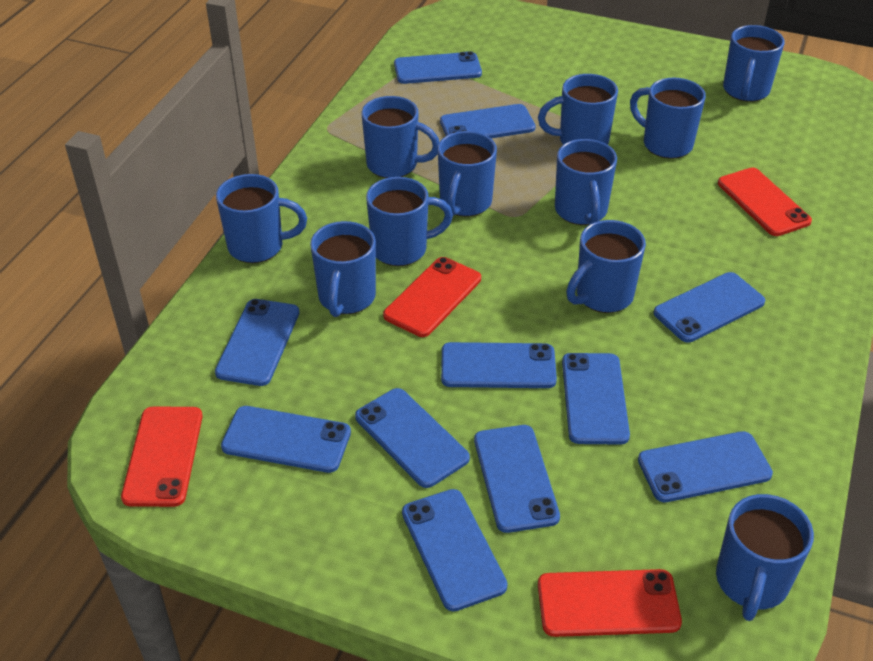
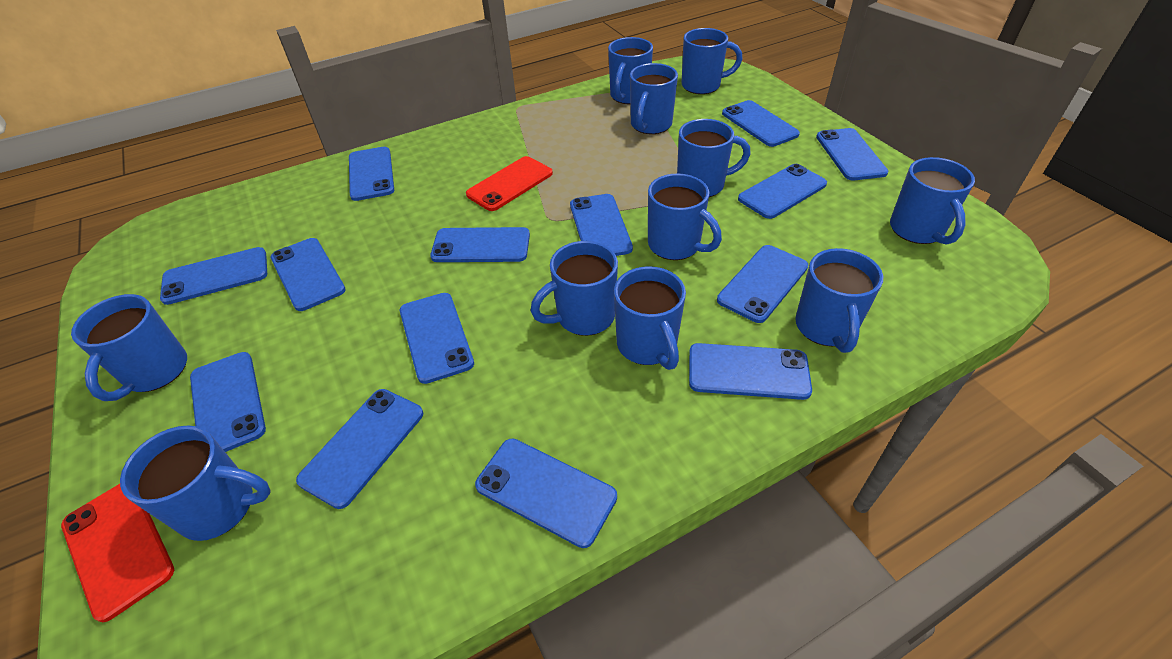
blue phone: 11 -> 14
red phone: 4 -> 2

